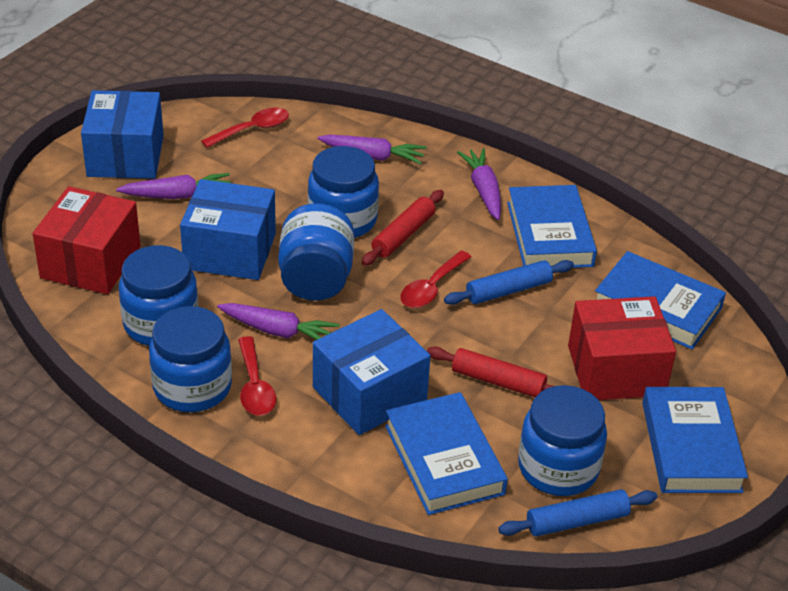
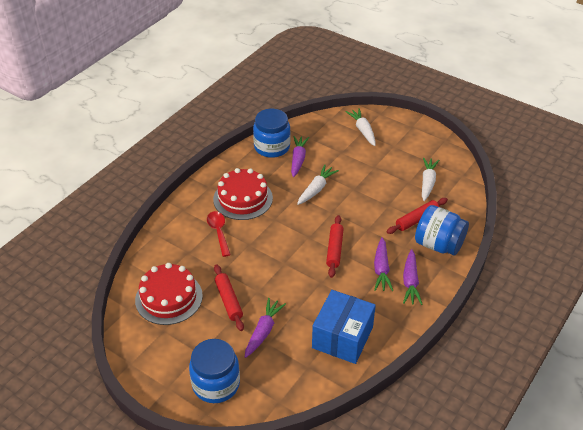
blue book: 4 -> 0
blue box: 3 -> 1
blue jar: 5 -> 3
blue rolling pin: 2 -> 0
red box: 2 -> 0
red cake: 0 -> 2
red rolling pin: 2 -> 3
red spoon: 3 -> 1
white carrot: 0 -> 3

